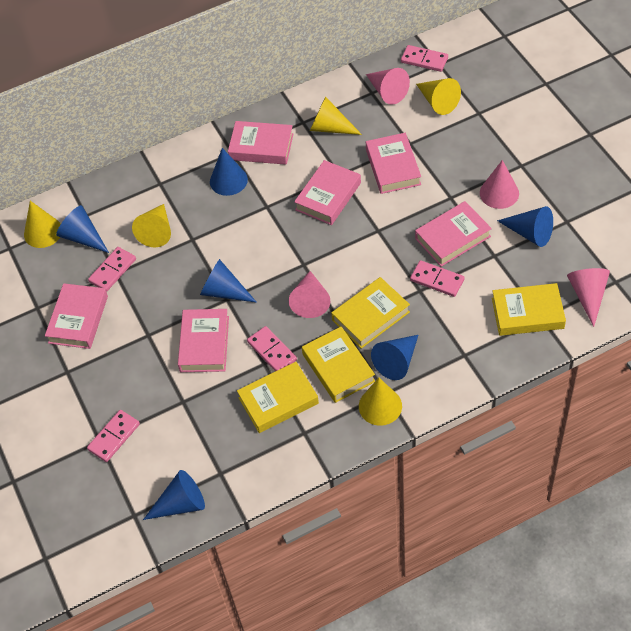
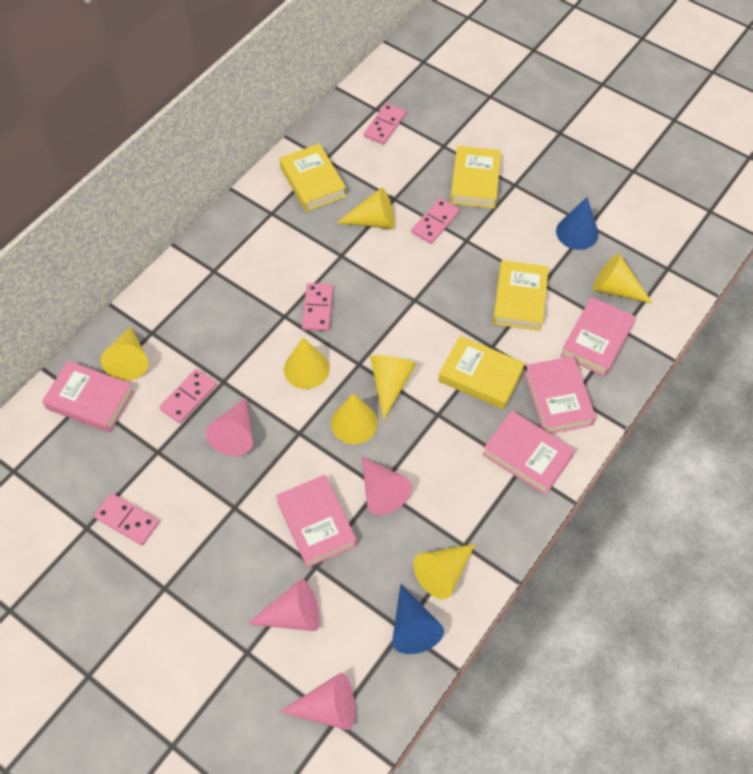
blue cone: 6 -> 2
pink book: 6 -> 5
yellow cone: 5 -> 7

